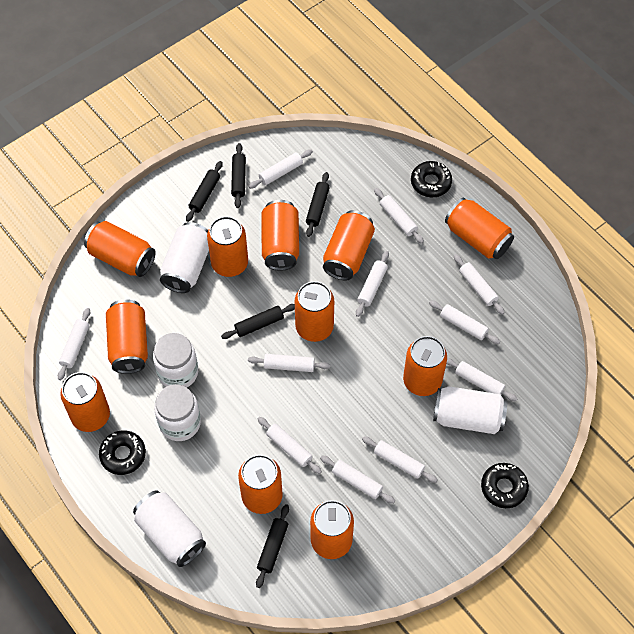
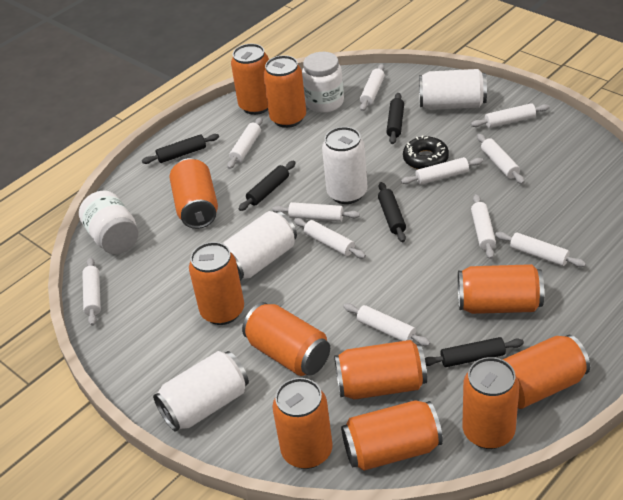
black donut: 3 -> 1
white can: 3 -> 4

